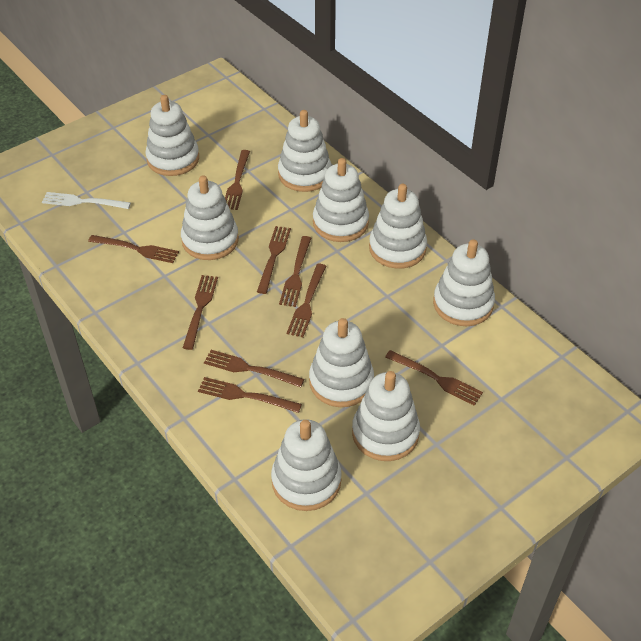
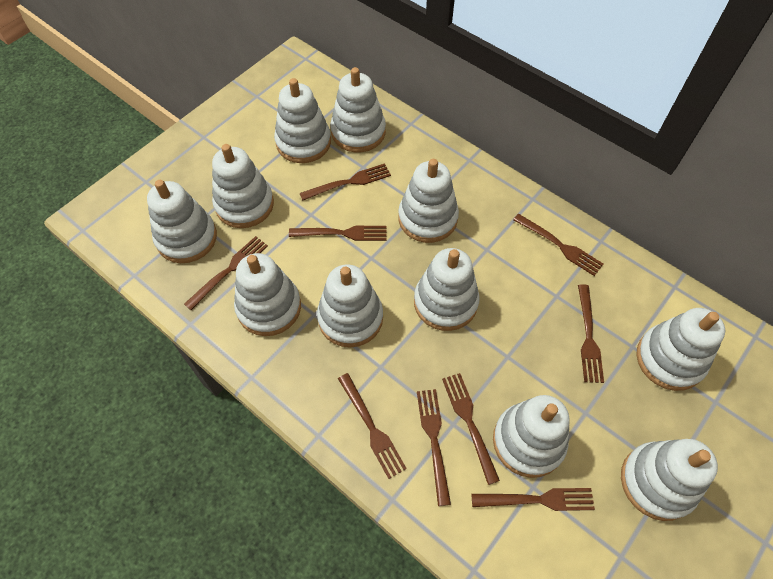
white fork: 1 -> 0
white stacking toy: 9 -> 11

